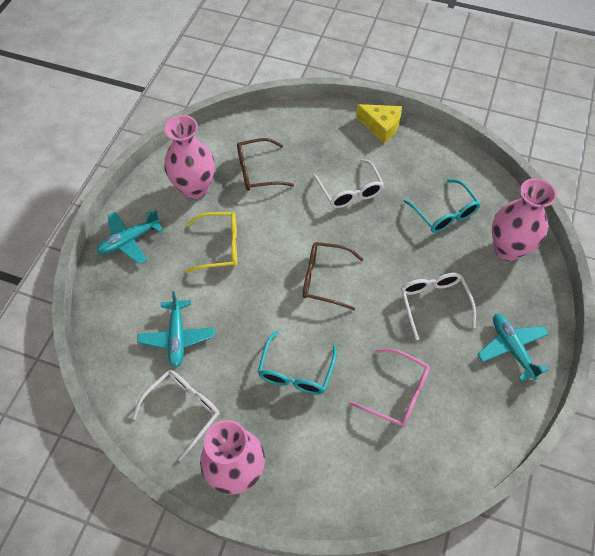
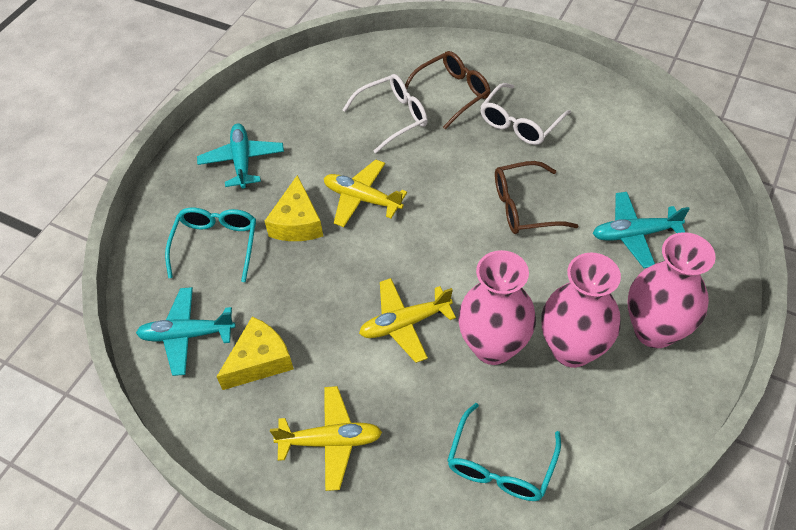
pink glasses: 1 -> 0
white glasses: 3 -> 2
yellow cheese: 1 -> 2
yellow glasses: 1 -> 0
yellow plane: 0 -> 3

